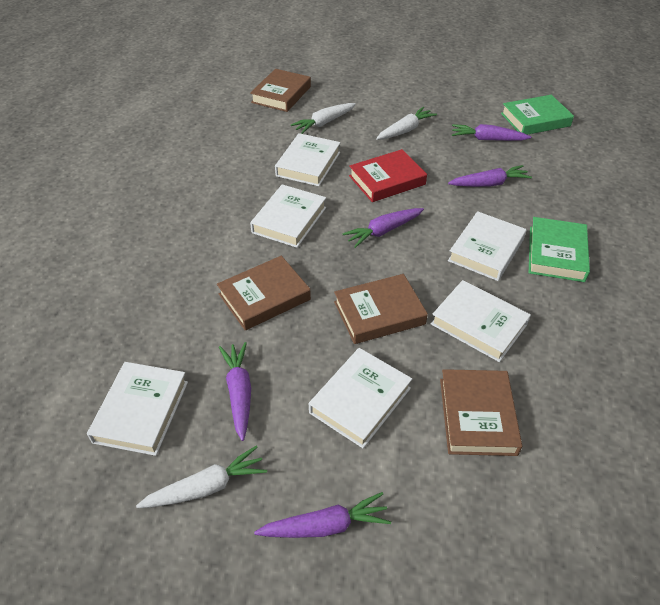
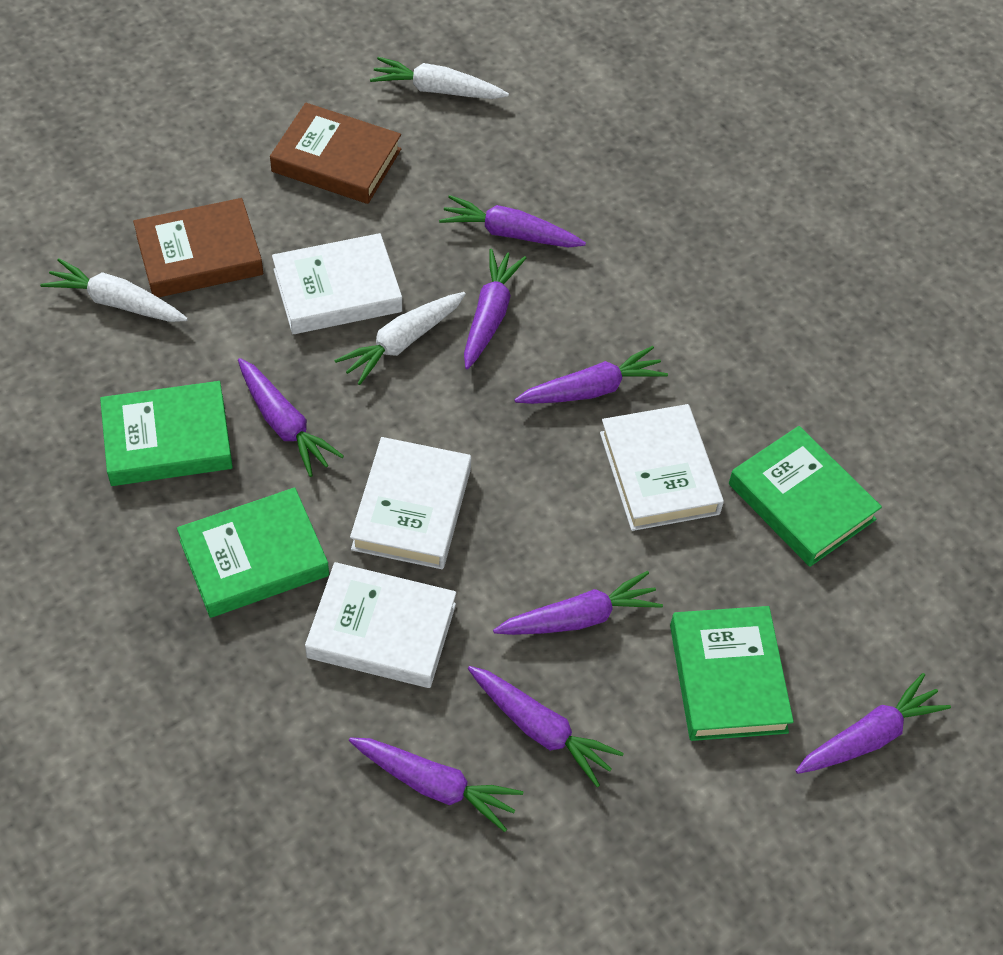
brown book: 4 -> 2
green book: 2 -> 4
purple carrot: 5 -> 8
red book: 1 -> 0
white book: 6 -> 4

